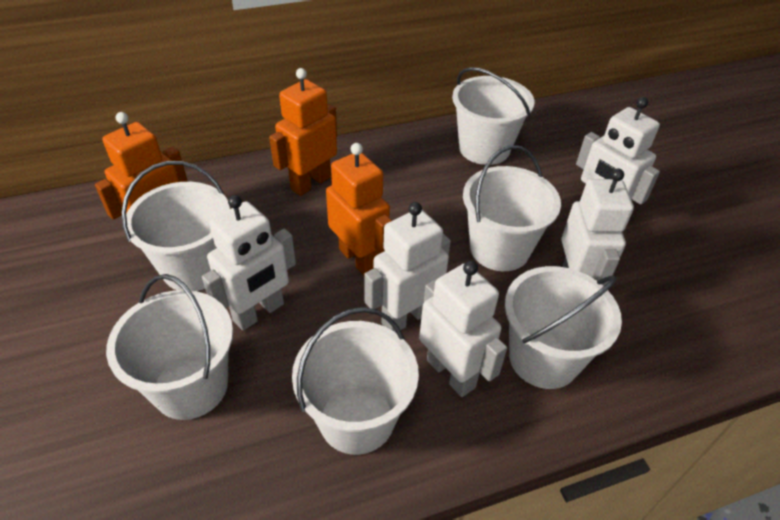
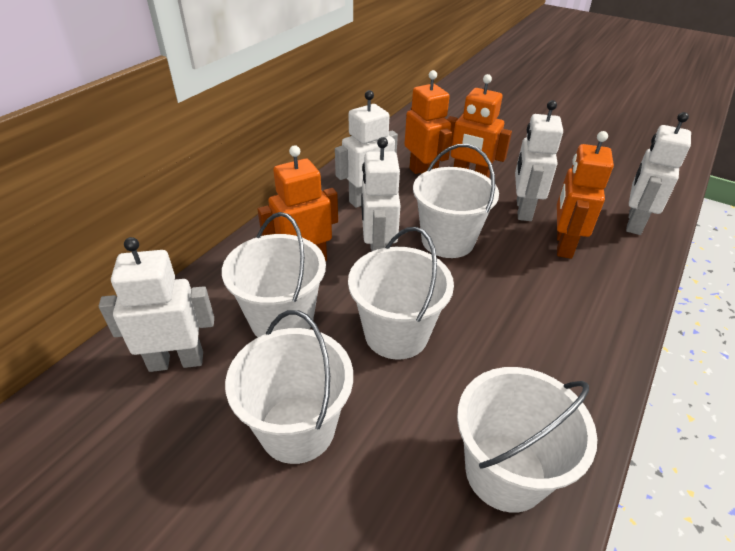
orange robot: 3 -> 4
white bucket: 6 -> 5

